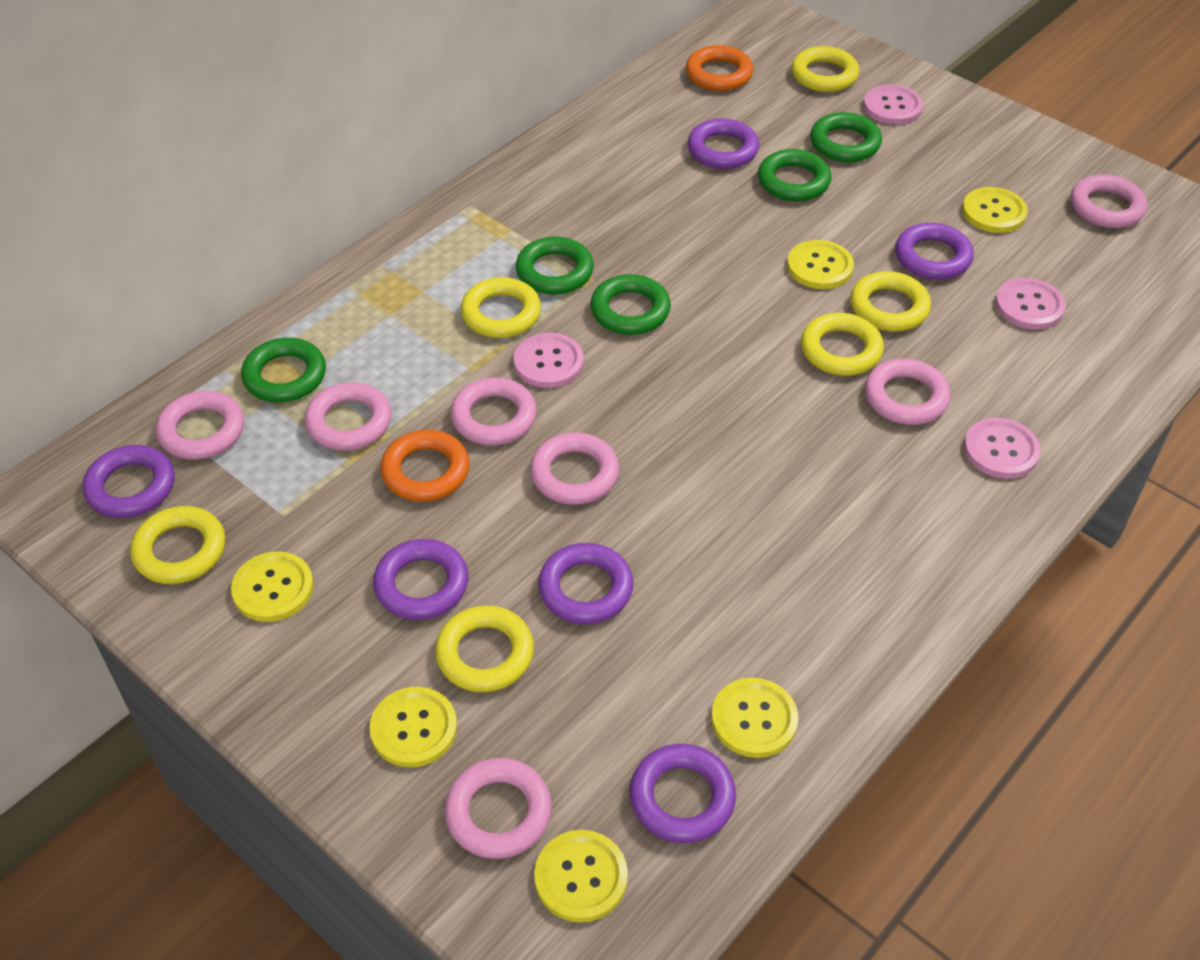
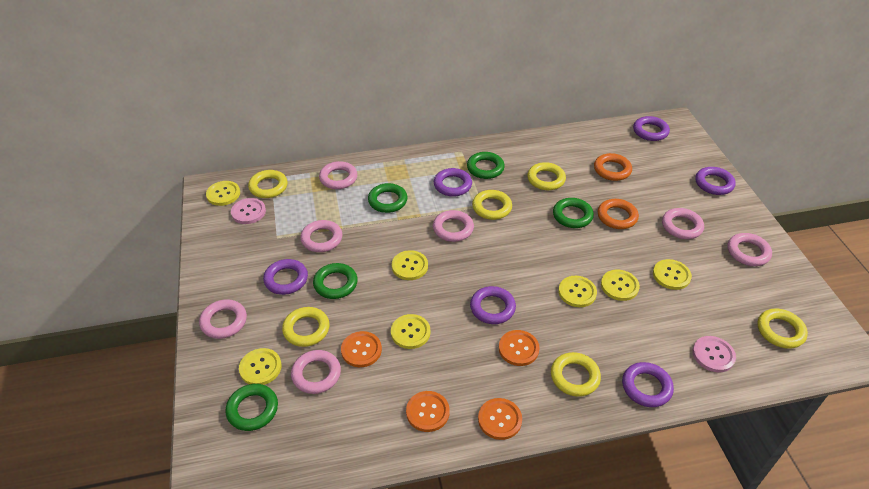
orange button: 0 -> 4
pink button: 4 -> 2
yellow button: 6 -> 7

